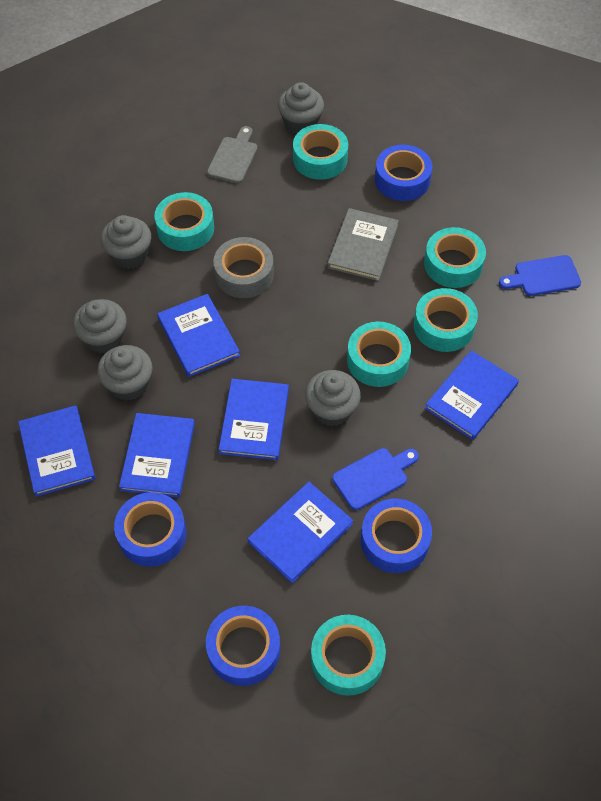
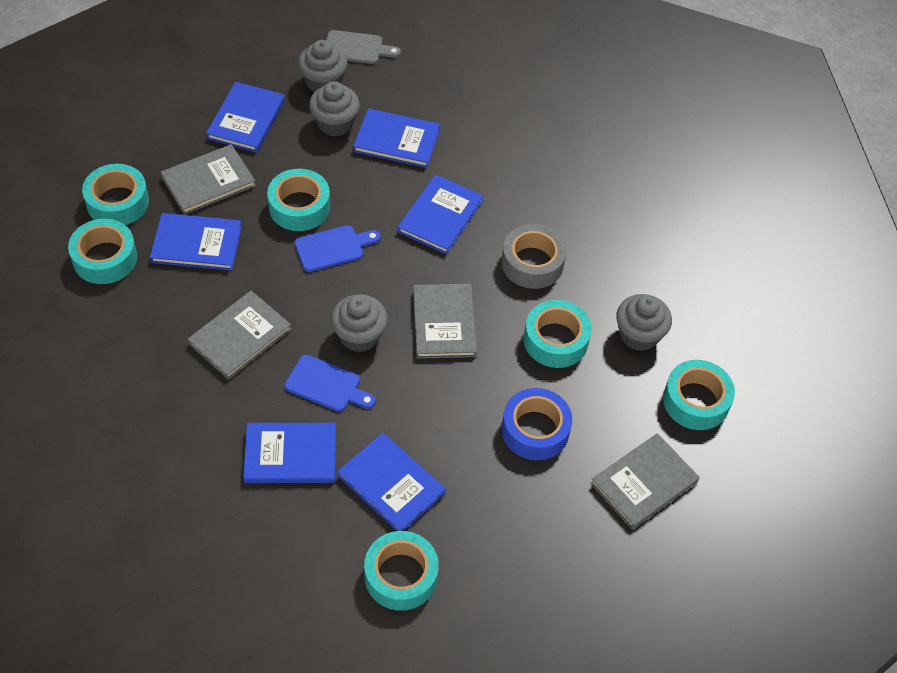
blue tape: 4 -> 1
grey book: 1 -> 4
grey cupcake: 5 -> 4

